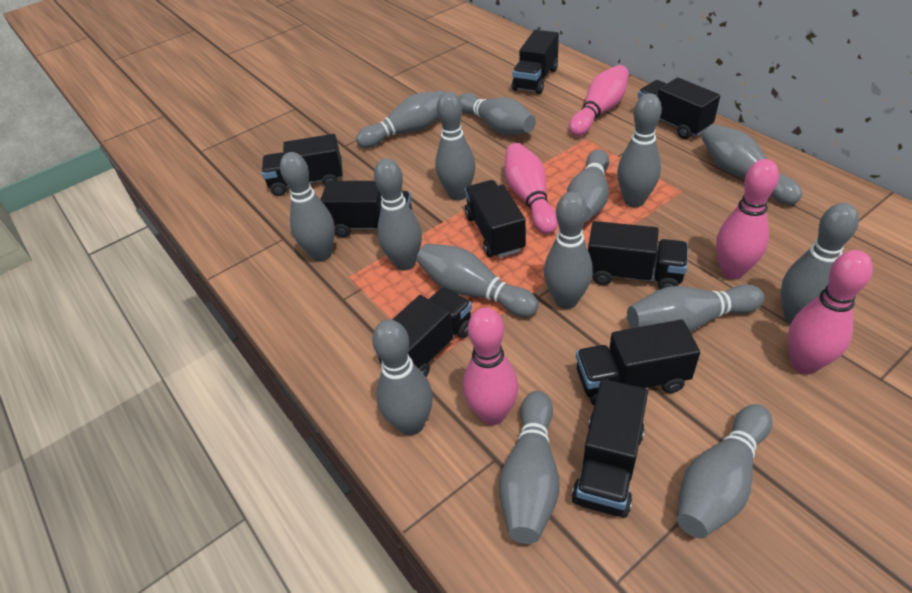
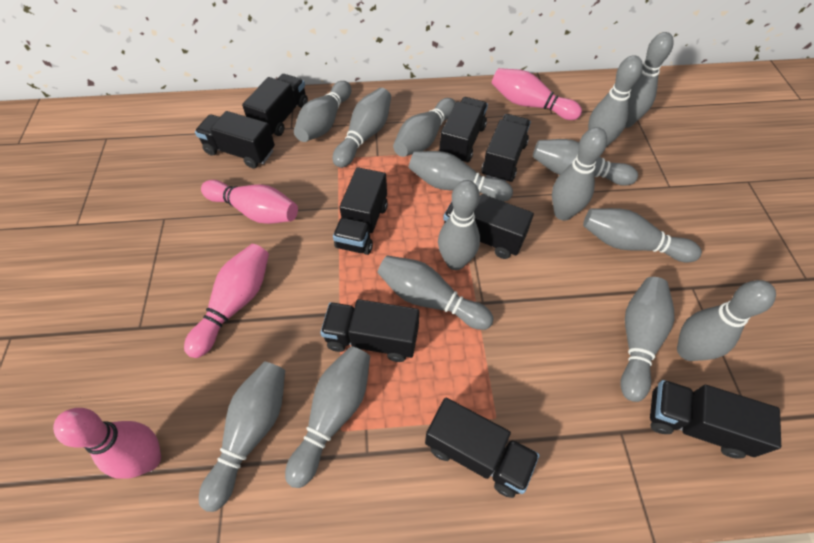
pink bowling pin: 5 -> 4

